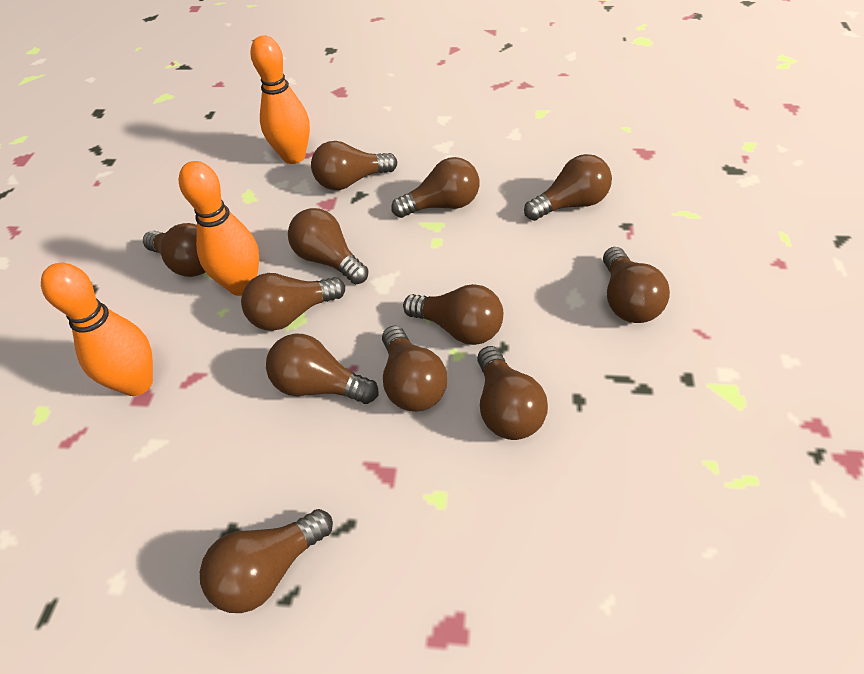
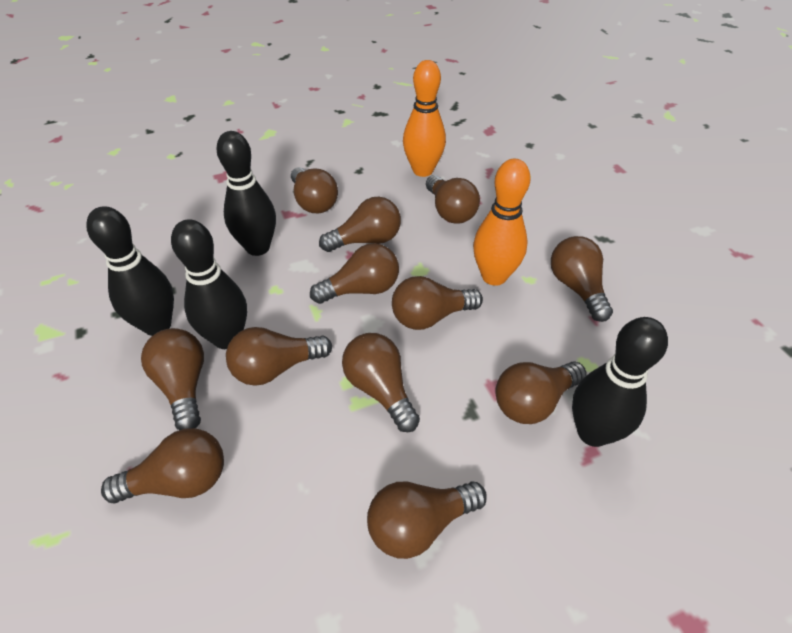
black bowling pin: 0 -> 4
orange bowling pin: 3 -> 2

